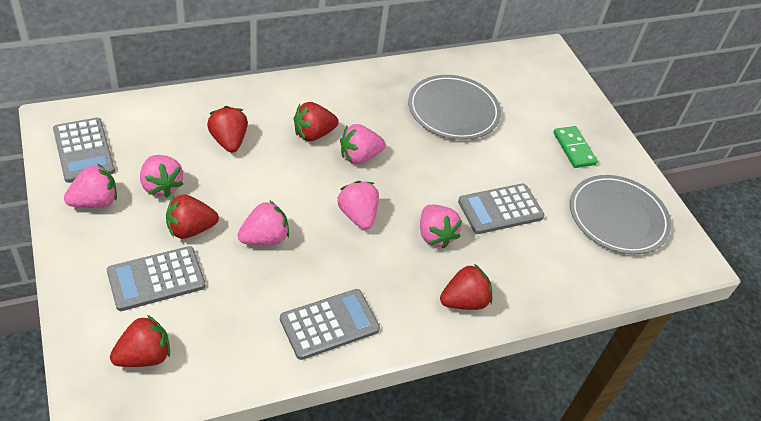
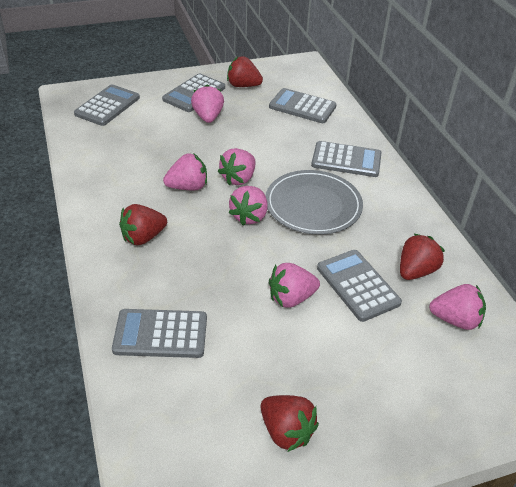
green domino: 1 -> 0
grey calculator: 4 -> 6
grey plate: 2 -> 1
red strawberry: 5 -> 4

